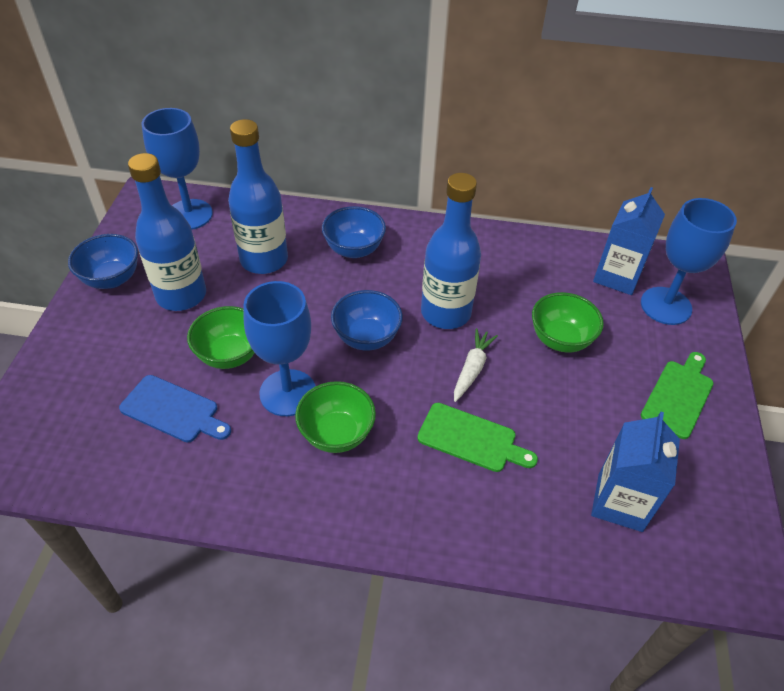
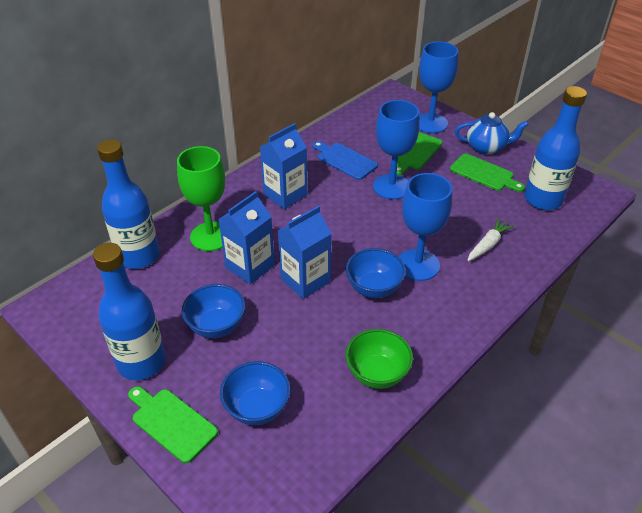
blue carton: 2 -> 3
blue teapot: 0 -> 1
green bowl: 3 -> 1
green cutting board: 2 -> 3
green goblet: 0 -> 1

